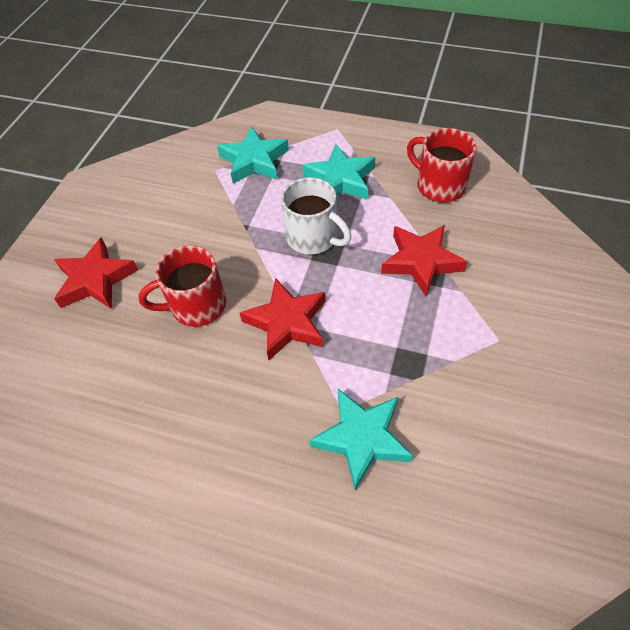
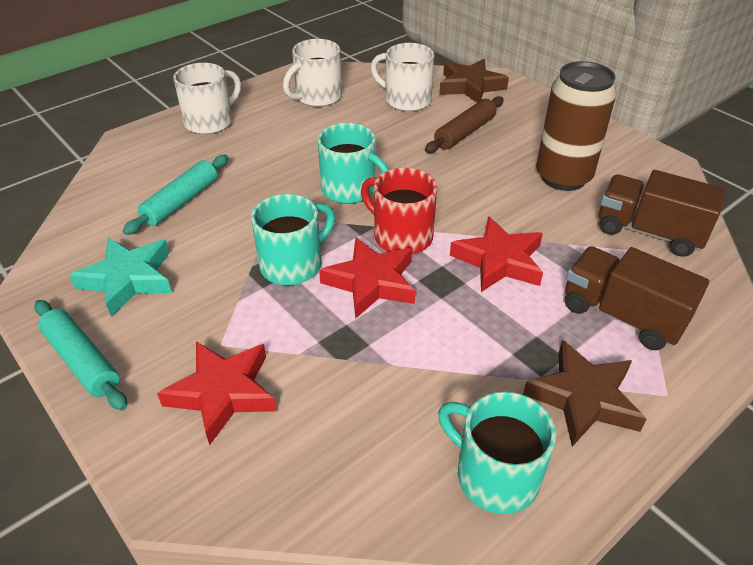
brown can: 0 -> 1
brown rolling pin: 0 -> 1
brown star: 0 -> 2
brown truck: 0 -> 2
red mug: 2 -> 1
turquoise mug: 0 -> 3
turquoise rolling pin: 0 -> 2
turquoise star: 3 -> 1
white mug: 1 -> 3

